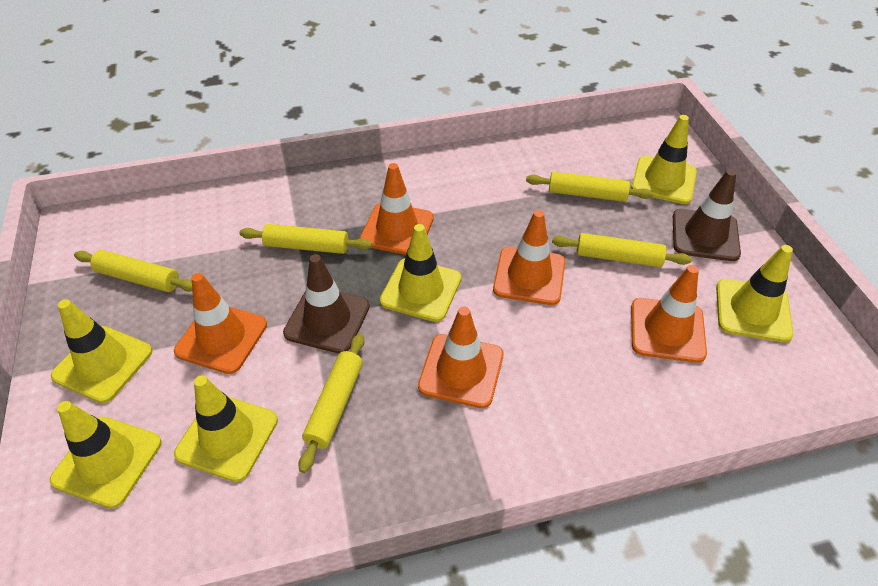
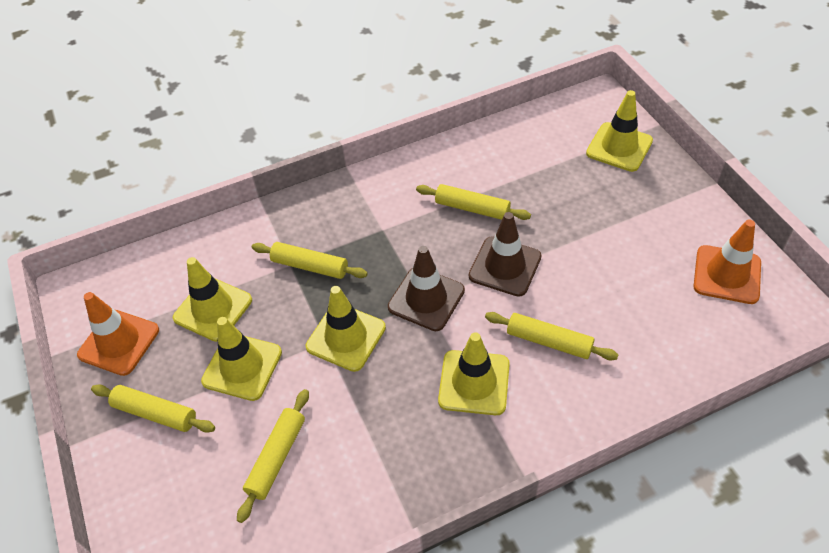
orange traffic cone: 5 -> 2
yellow traffic cone: 6 -> 5

